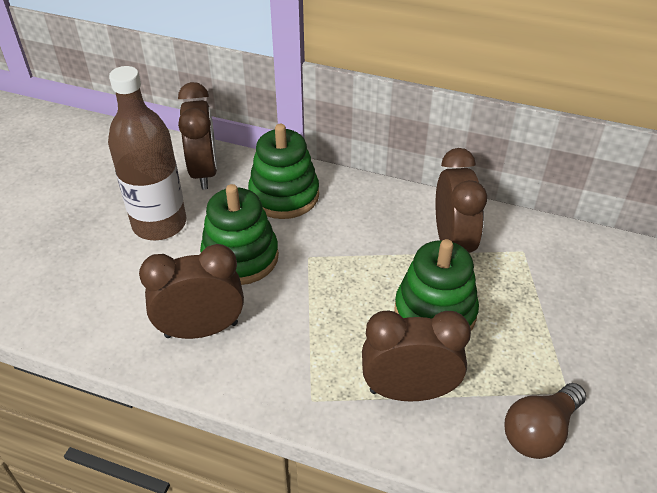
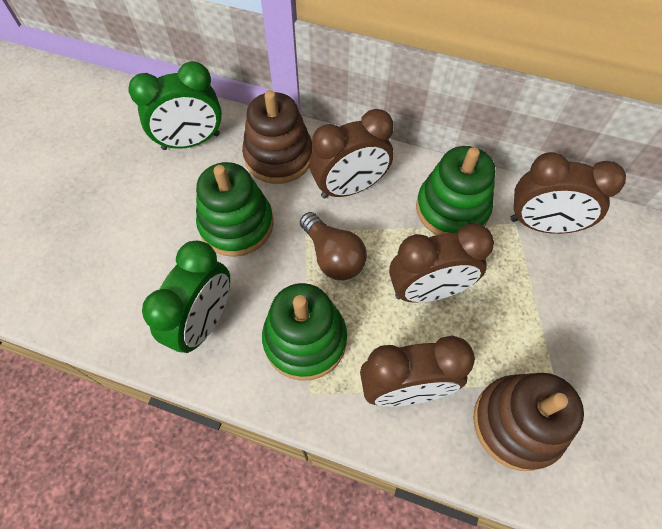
brown bottle: 1 -> 0
brown stacking toy: 0 -> 2
green clock: 0 -> 2

